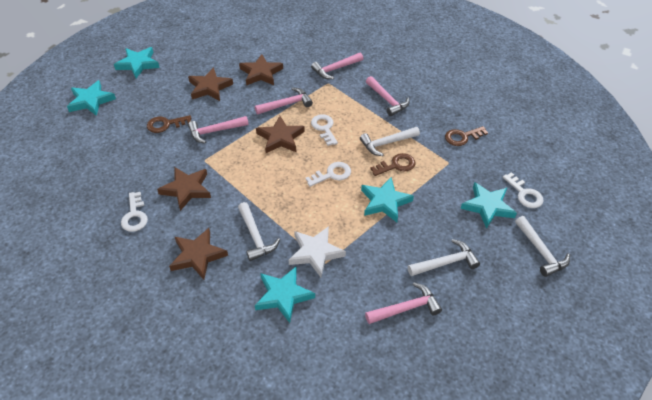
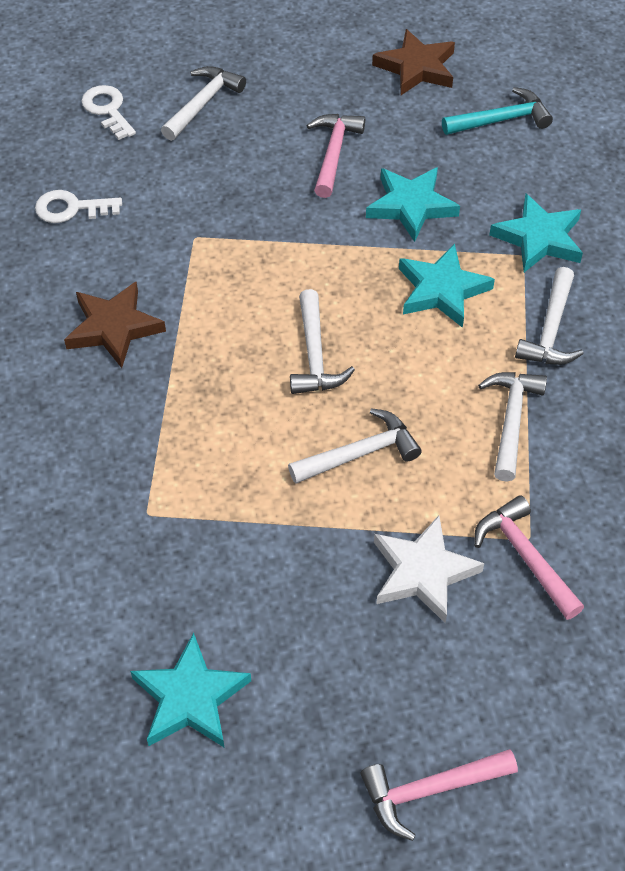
brown key: 3 -> 0
brown star: 5 -> 2
pink hammer: 5 -> 3
turquoise hammer: 0 -> 1
turquoise star: 5 -> 4
white hammer: 4 -> 5
white key: 4 -> 2

